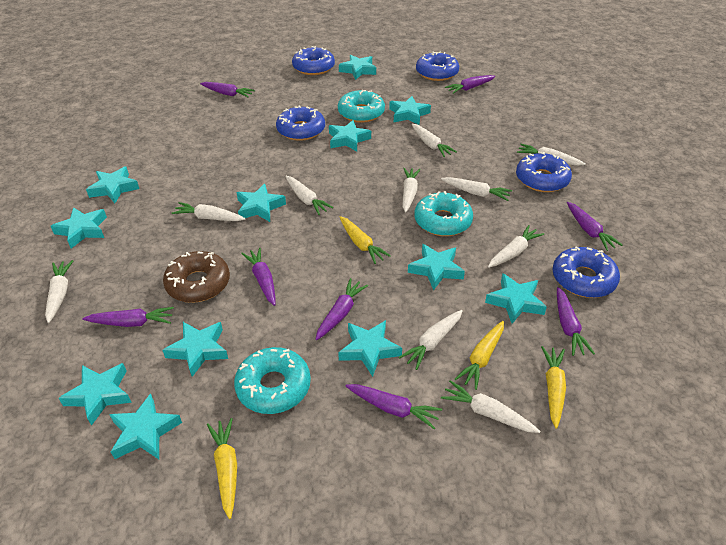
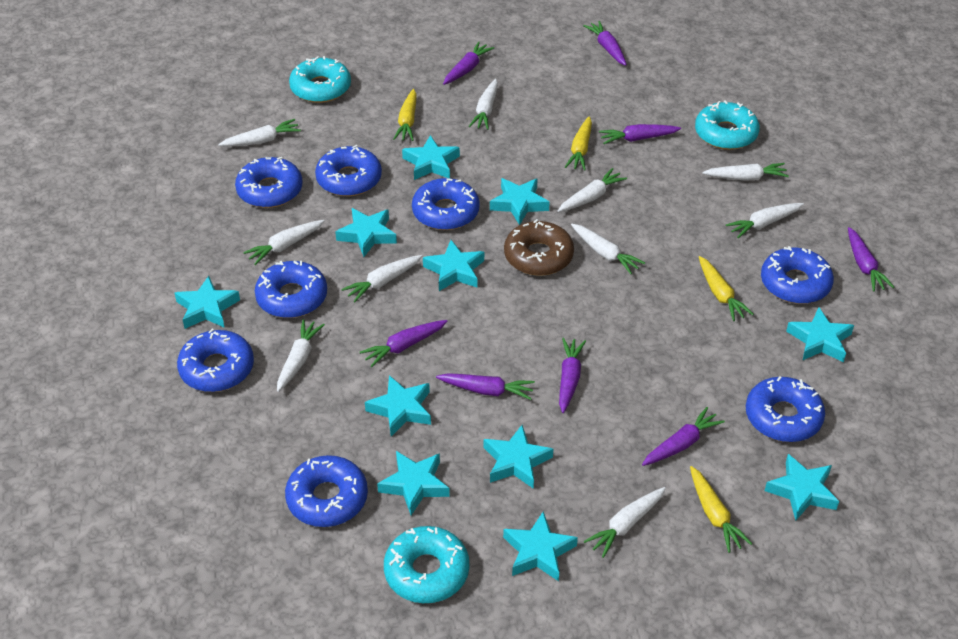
blue donut: 5 -> 8
turquoise star: 12 -> 11

